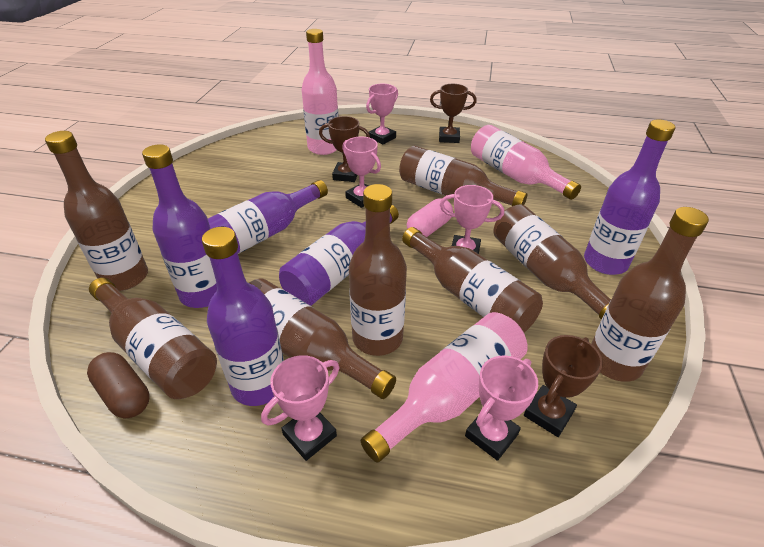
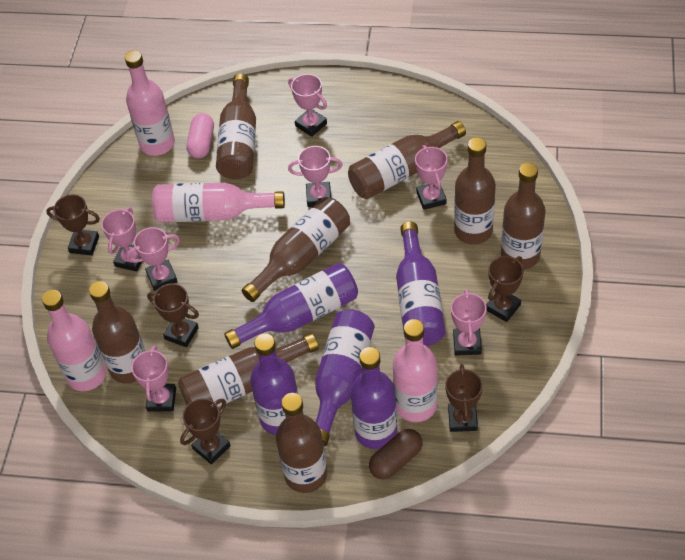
brown trophy: 3 -> 5
pink bottle: 3 -> 4
pink trophy: 5 -> 7

